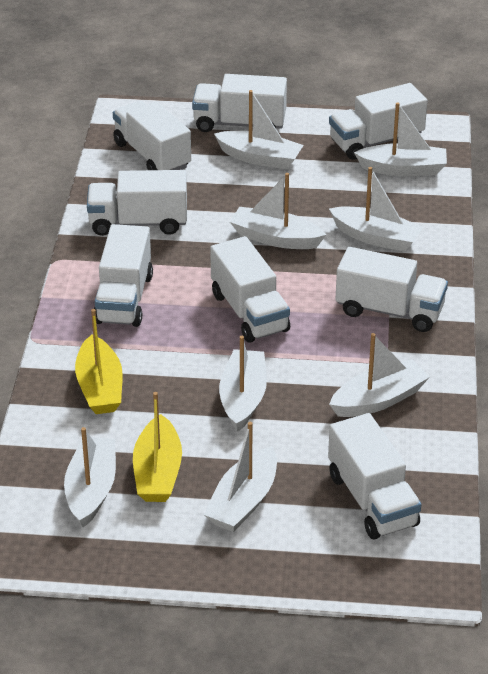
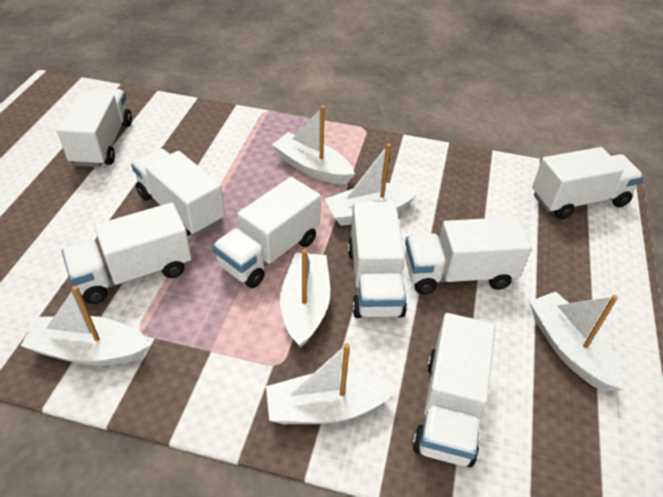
white boat: 8 -> 6
yellow boat: 2 -> 0

